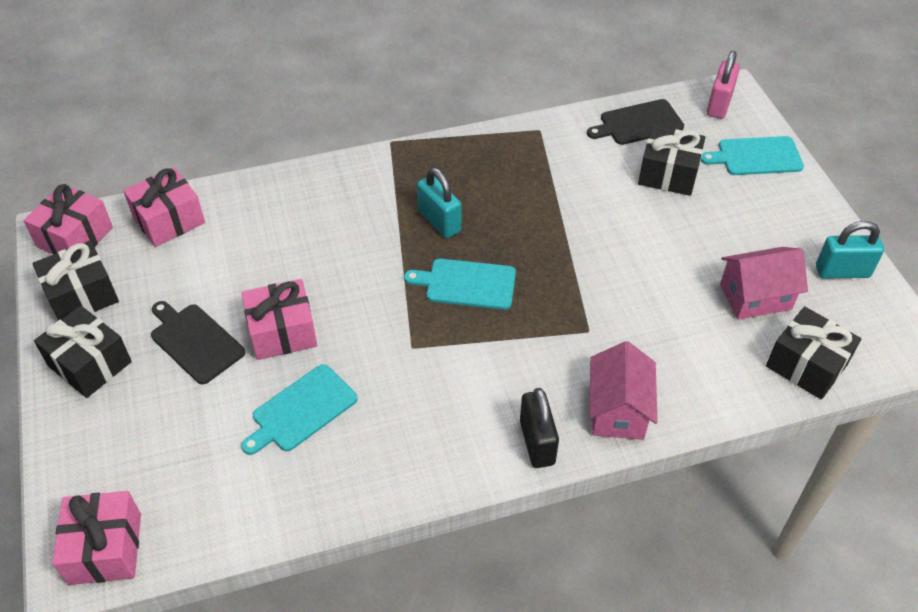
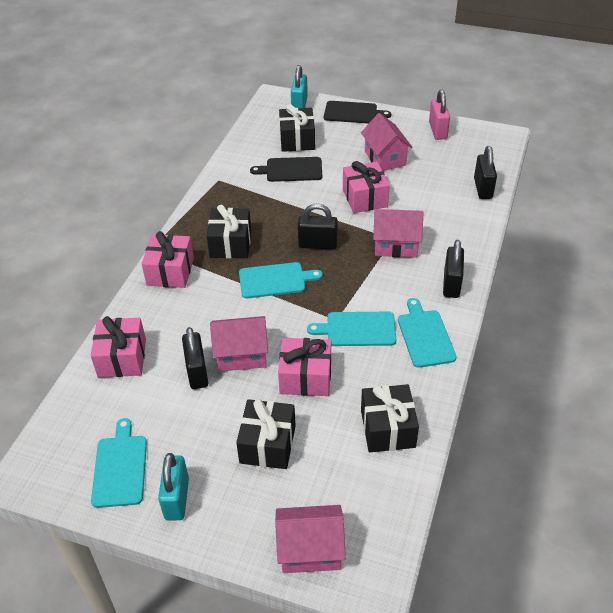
black padlock: 1 -> 4
pink house: 2 -> 4
turquoise cutting board: 3 -> 4

